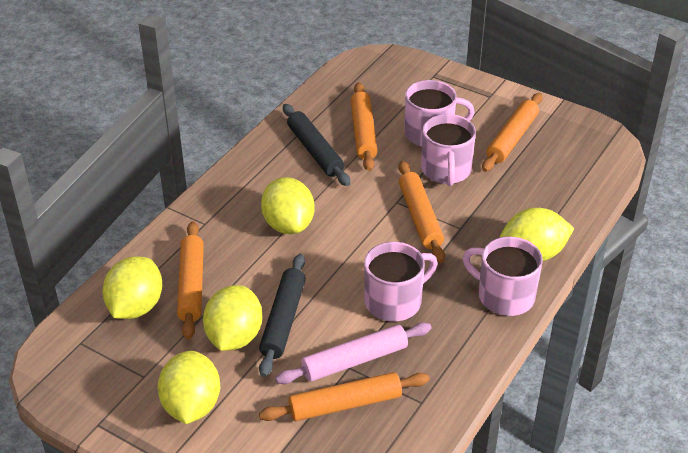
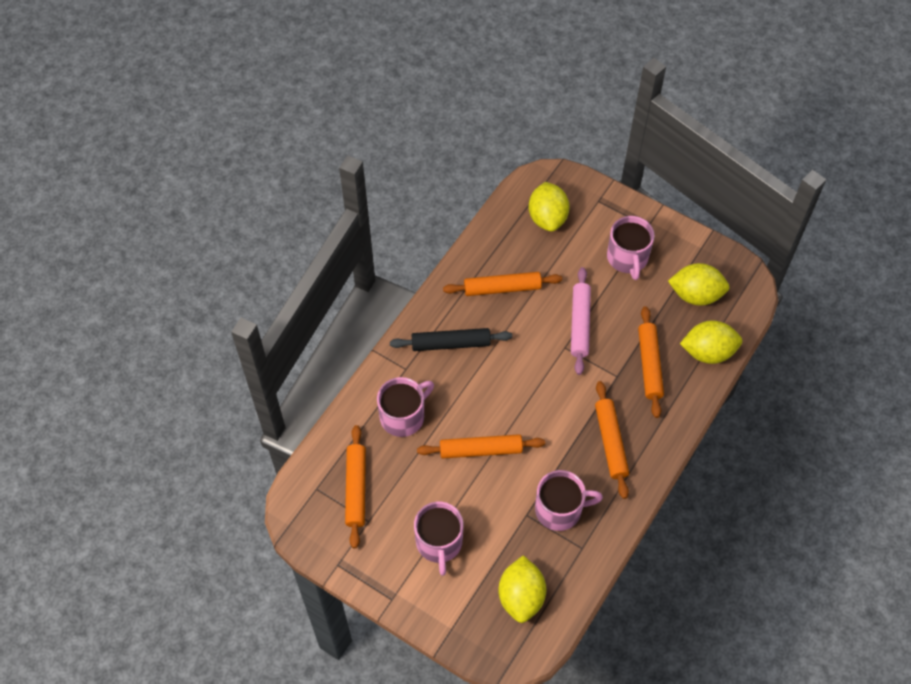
black rolling pin: 2 -> 1
yellow lemon: 5 -> 4

